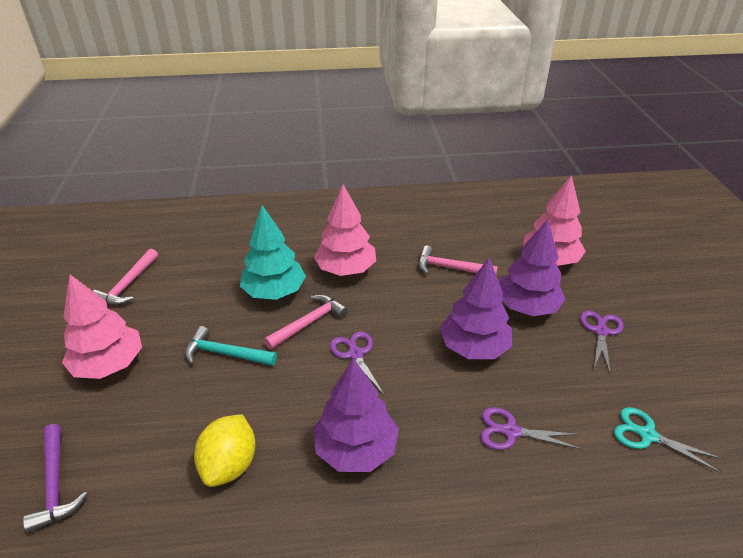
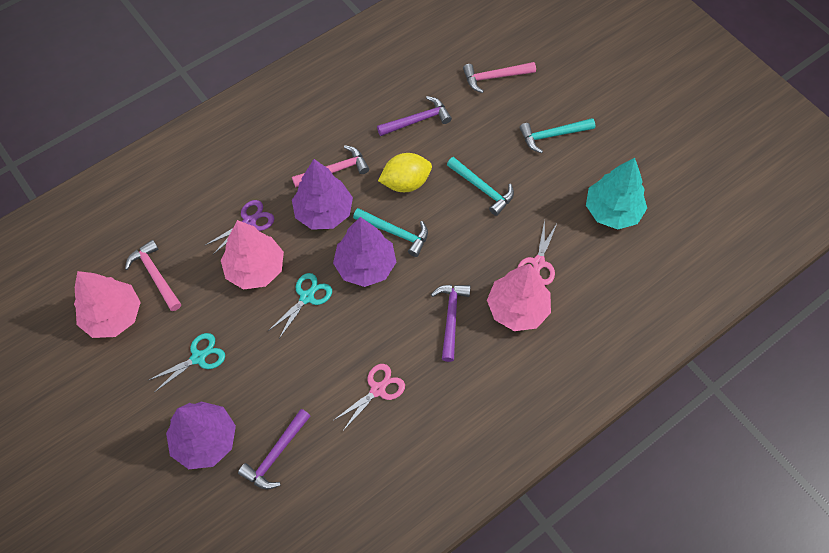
pink scissors: 0 -> 2
purple hammer: 1 -> 3
purple scissors: 3 -> 1
turquoise hammer: 1 -> 3
turquoise scissors: 1 -> 2

